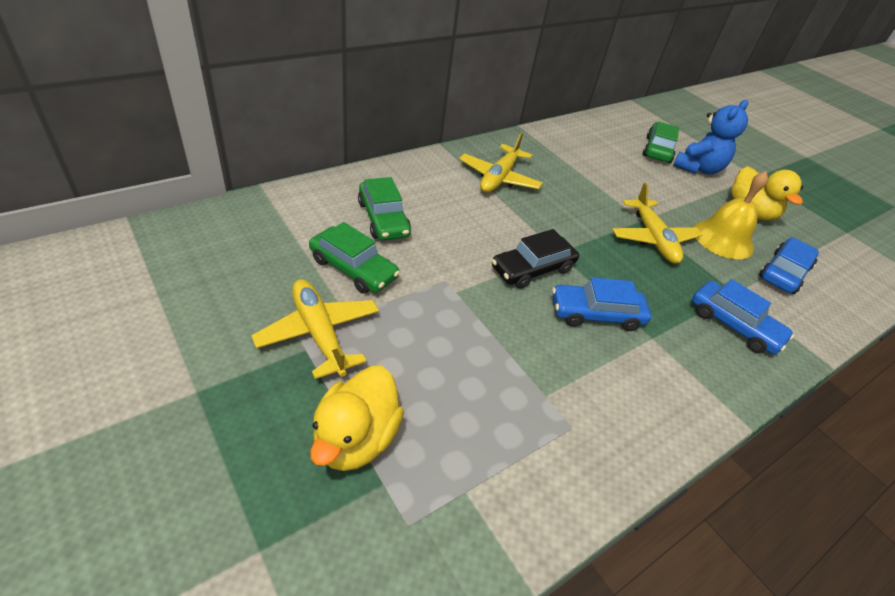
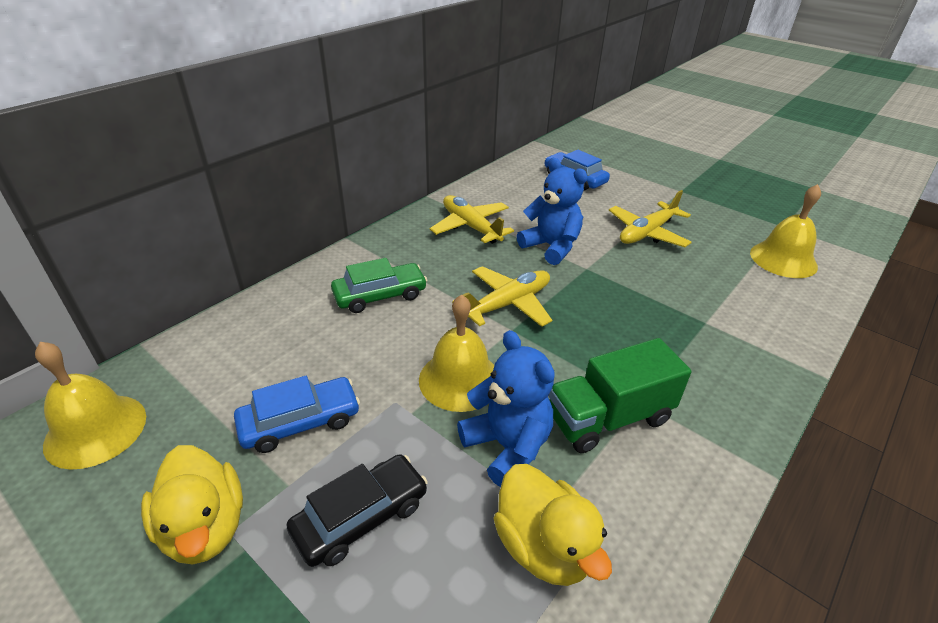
blue car: 3 -> 2
blue teddy bear: 1 -> 2
green car: 3 -> 1
green truck: 0 -> 1
yellow bell: 1 -> 3

